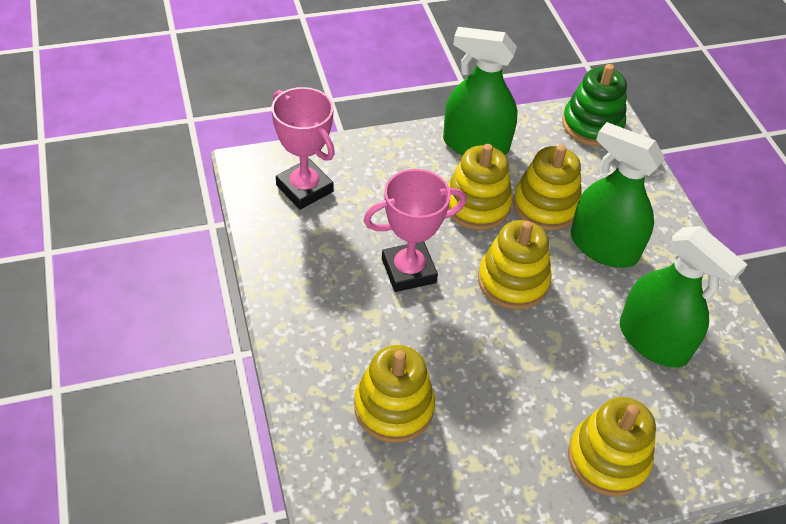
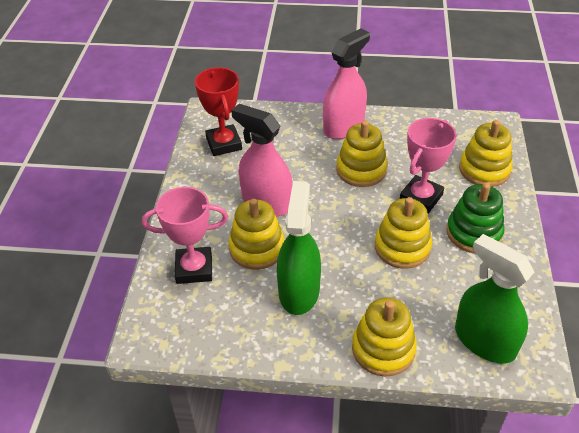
green spray bottle: 3 -> 2
pink spray bottle: 0 -> 2
red trophy: 0 -> 1

